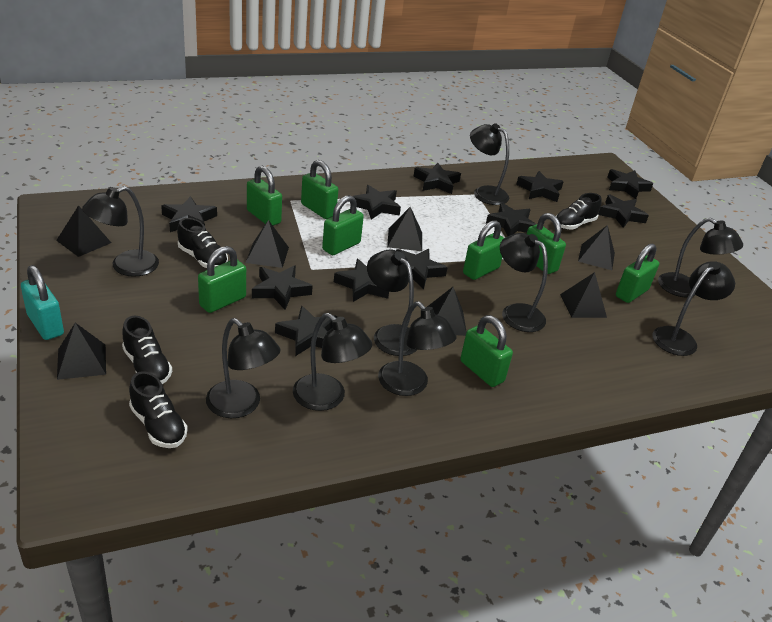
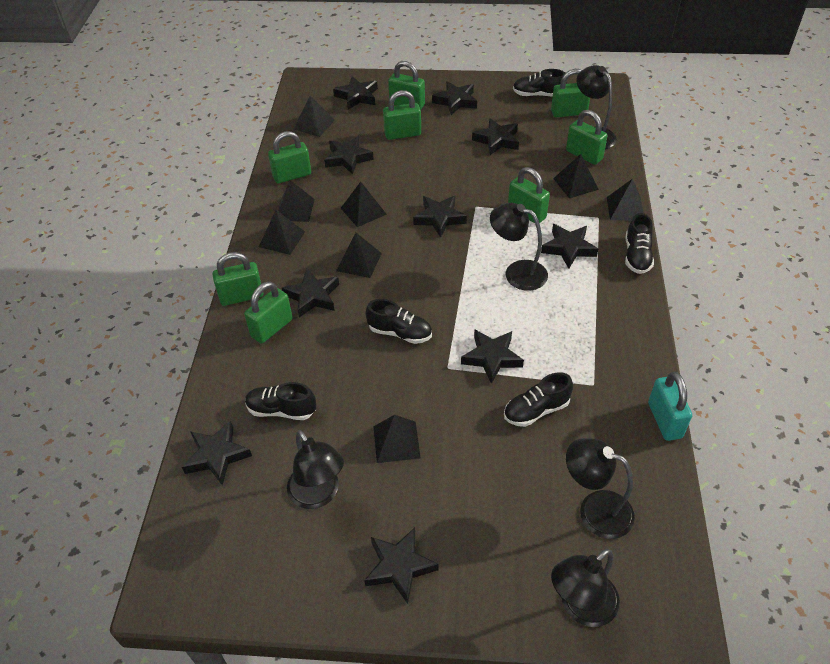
black lamp: 9 -> 5
black pyramid: 7 -> 8
black shoe: 4 -> 5
black star: 11 -> 10

